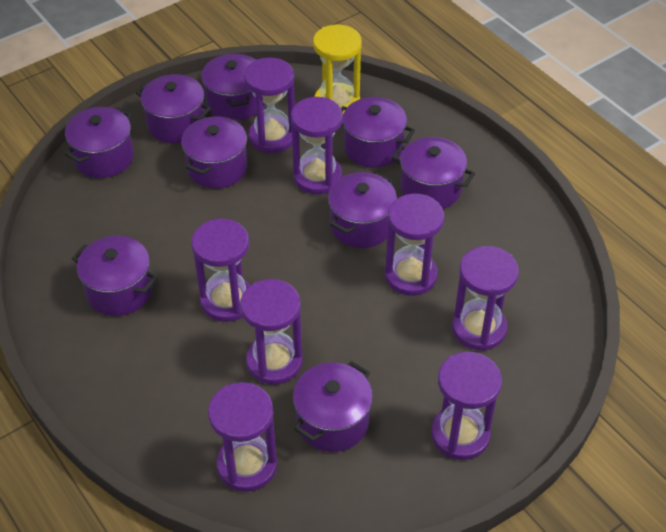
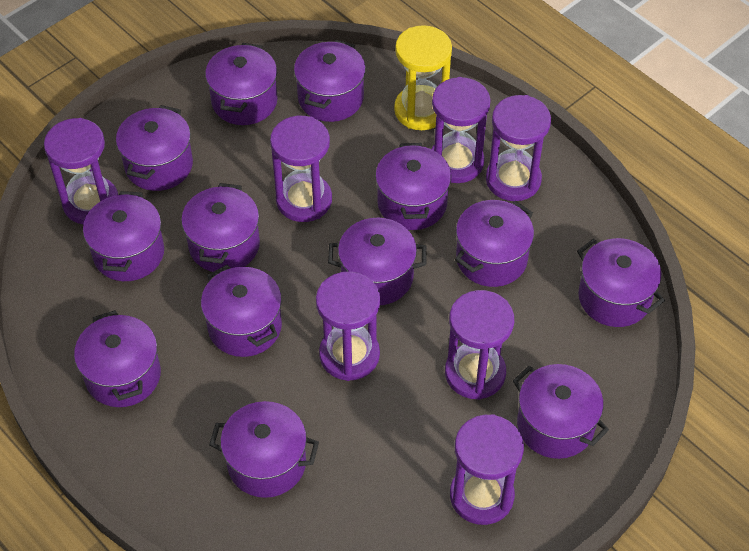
purple hourglass: 8 -> 7
purple pot: 9 -> 13

